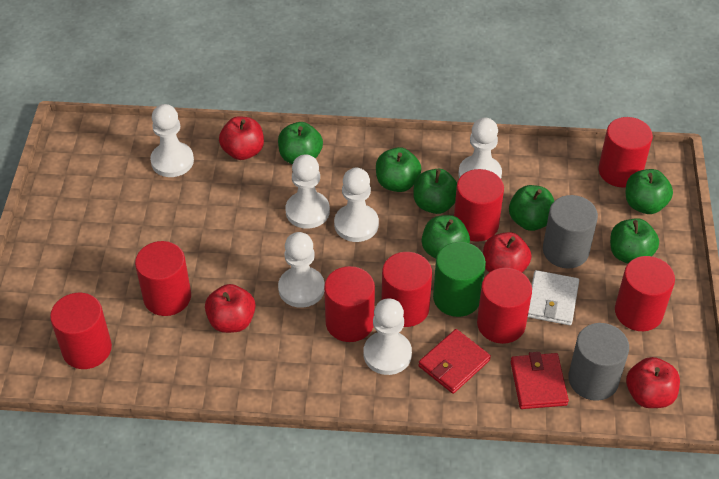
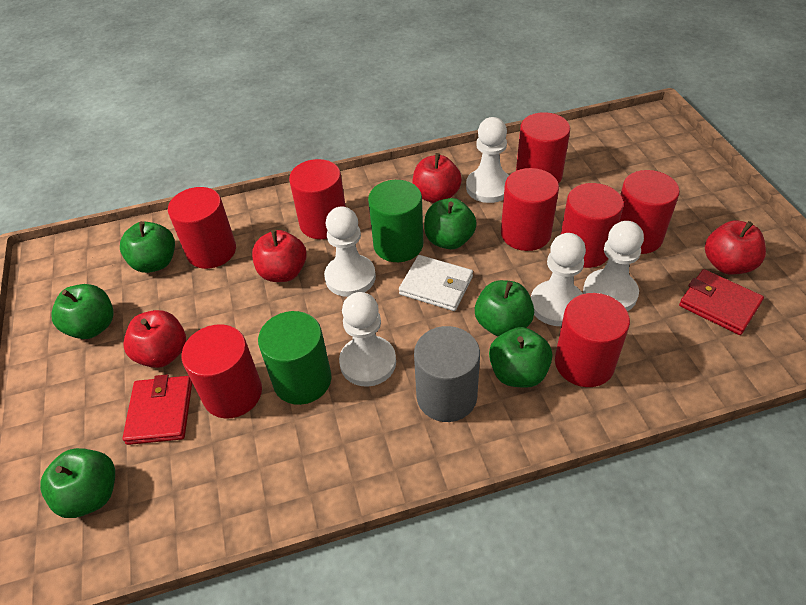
green apple: 7 -> 6
green cylinder: 1 -> 2
grey cylinder: 2 -> 1
white pawn: 6 -> 5

